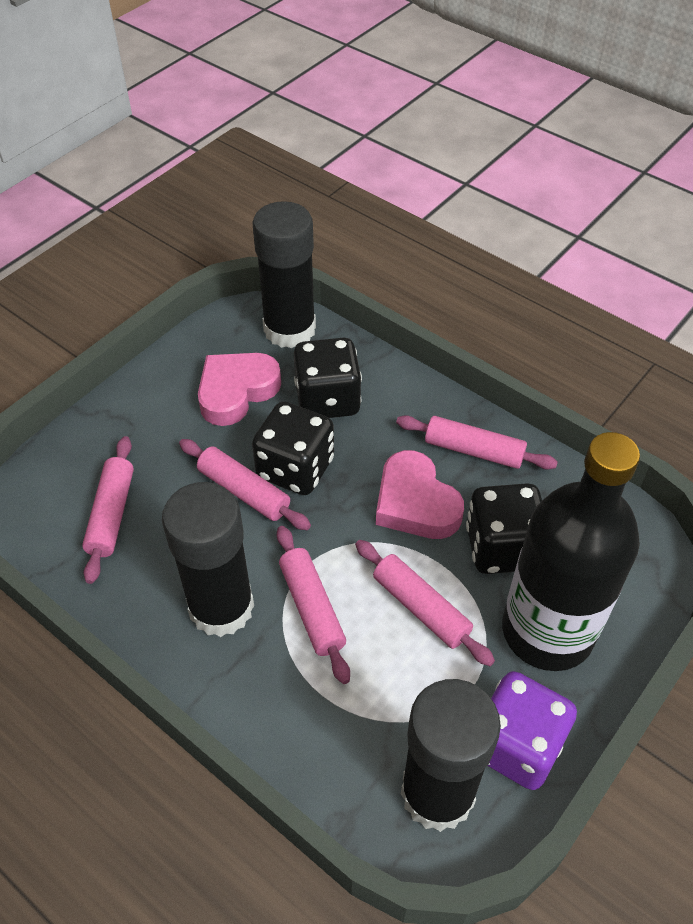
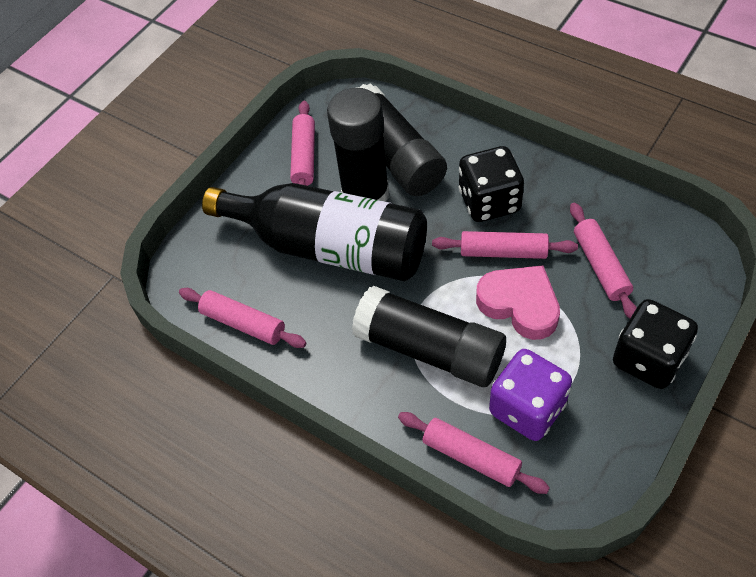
black dice: 3 -> 2
pink heart: 2 -> 1

